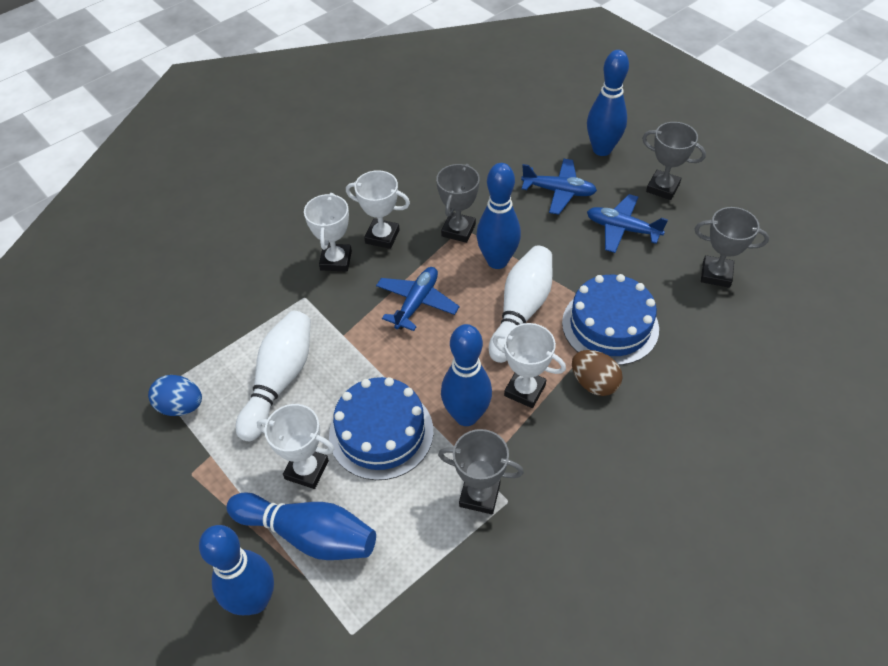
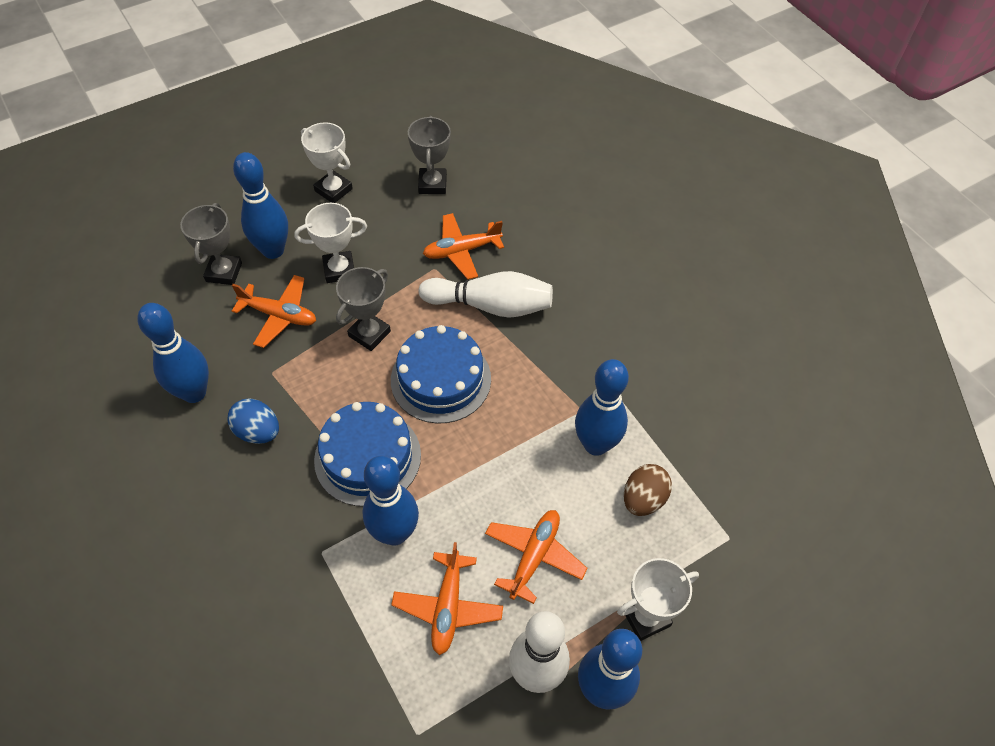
blue plane: 3 -> 0
grey trophy: 4 -> 3
orange plane: 0 -> 4
white trophy: 4 -> 3

